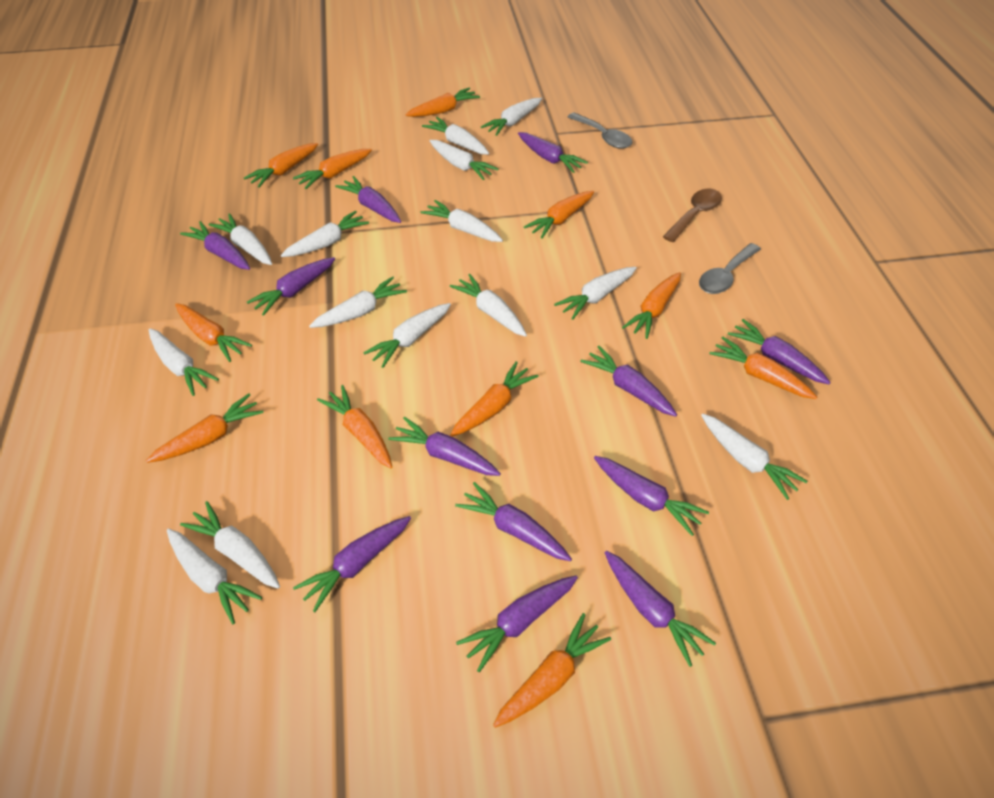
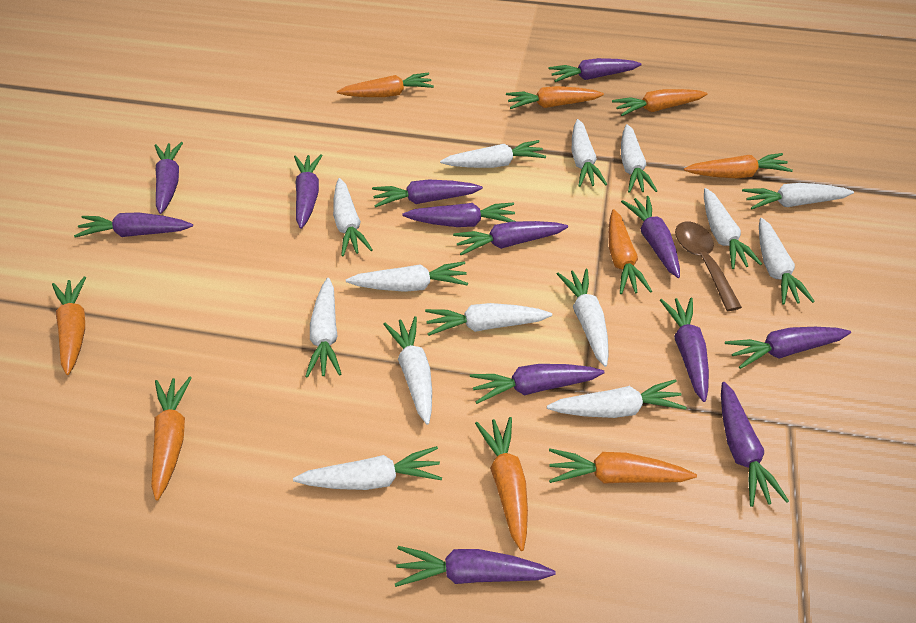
grey spoon: 2 -> 0
orange carrot: 11 -> 9
purple carrot: 12 -> 13

